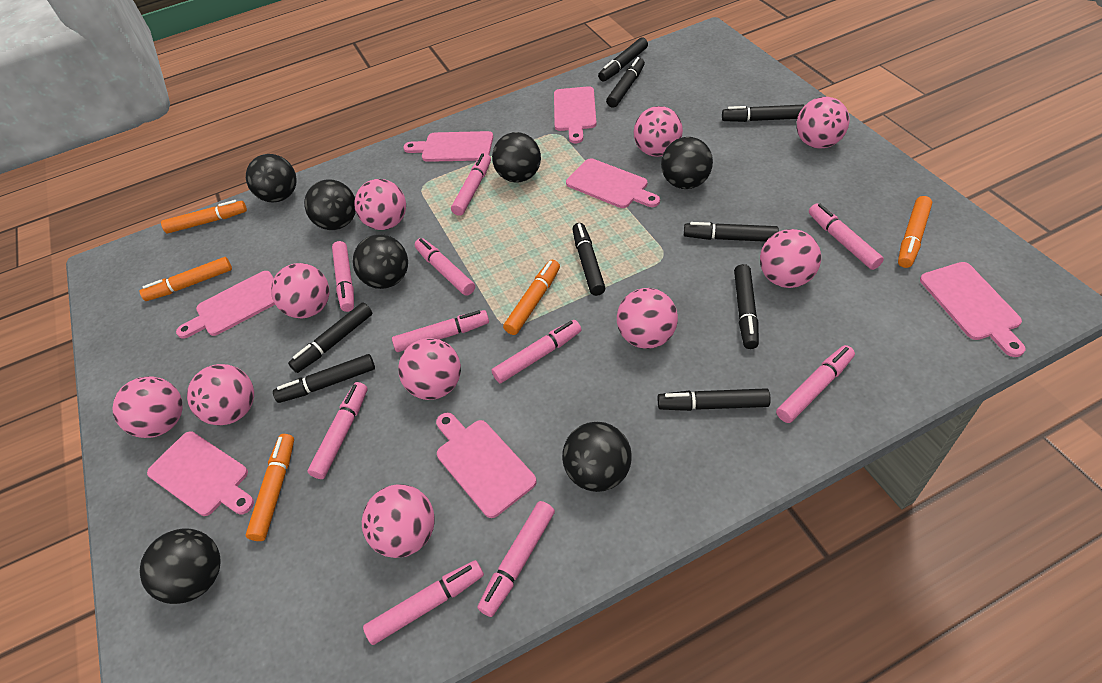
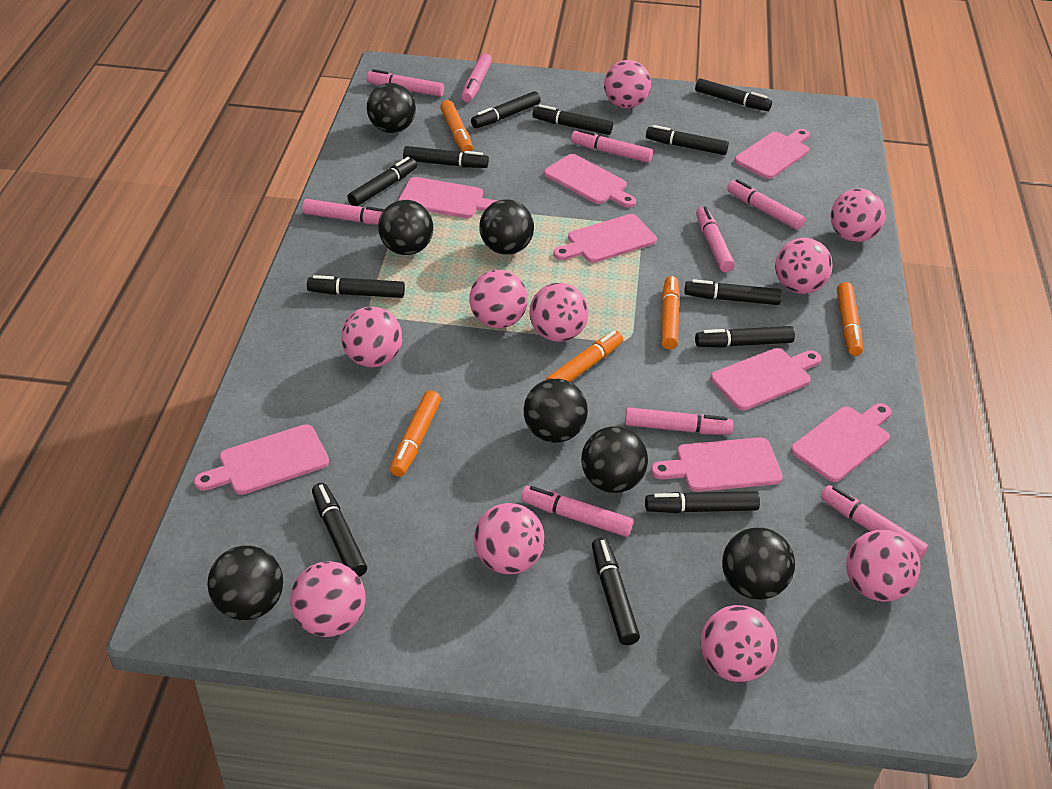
black marker: 9 -> 12
pink cutting board: 7 -> 8
pink marker: 10 -> 9

